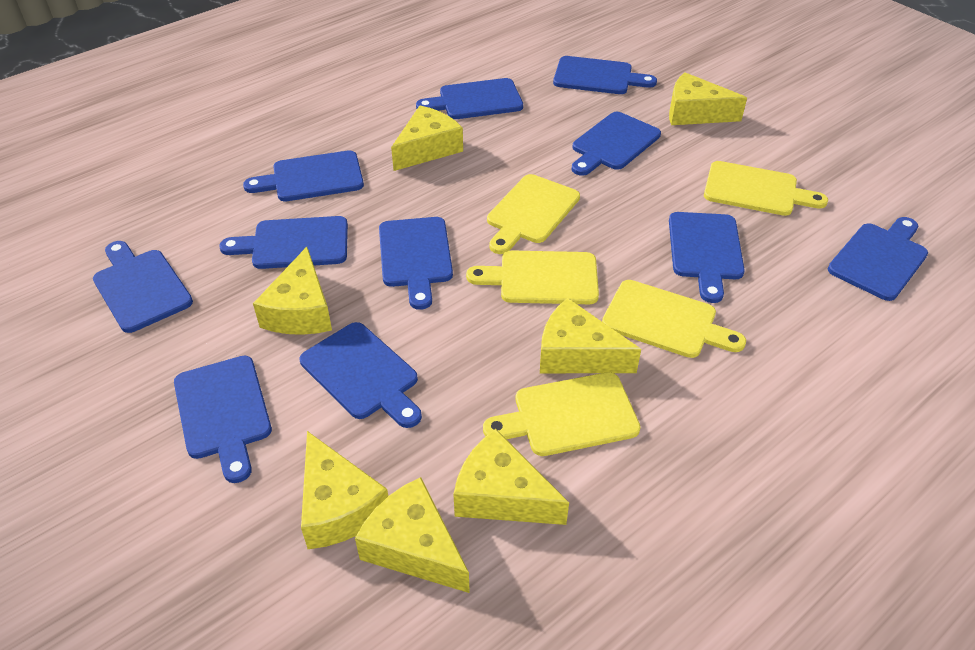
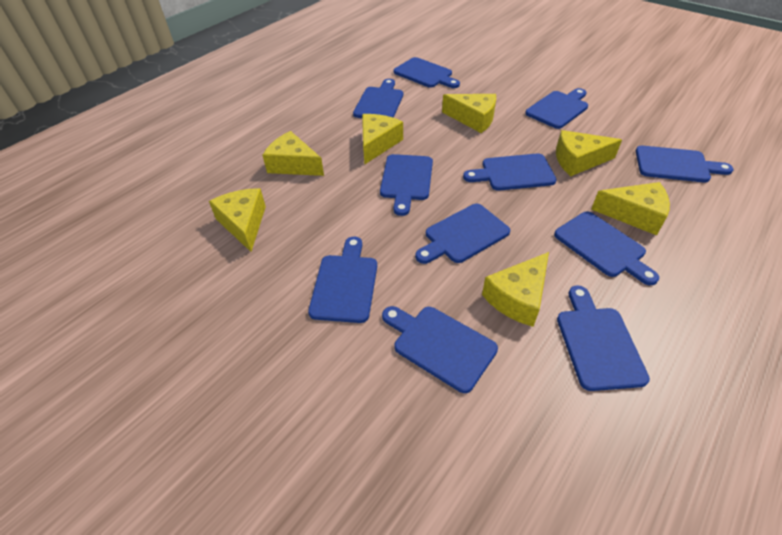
yellow cutting board: 5 -> 0

